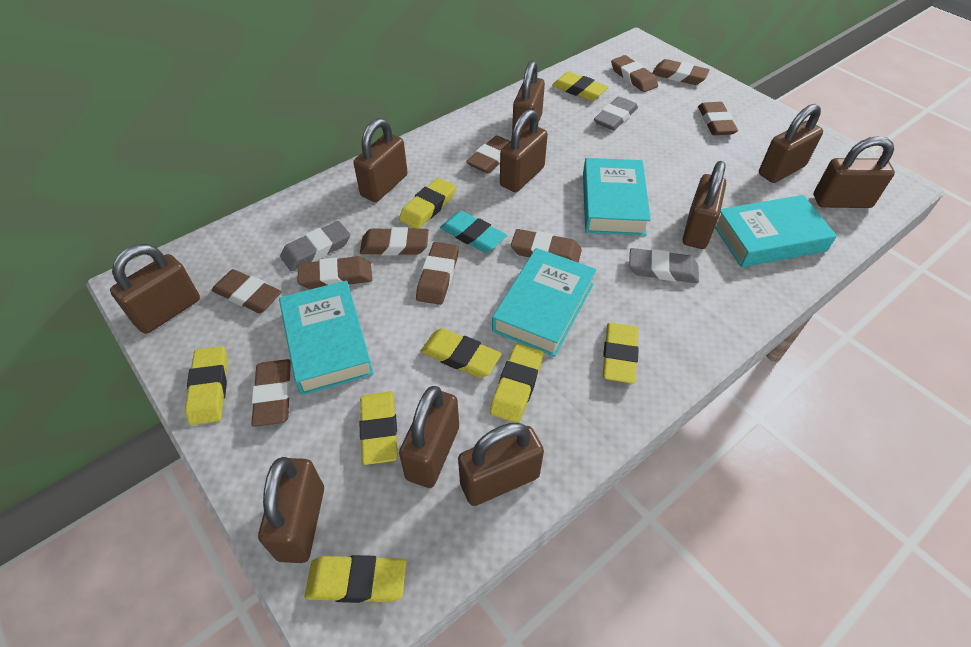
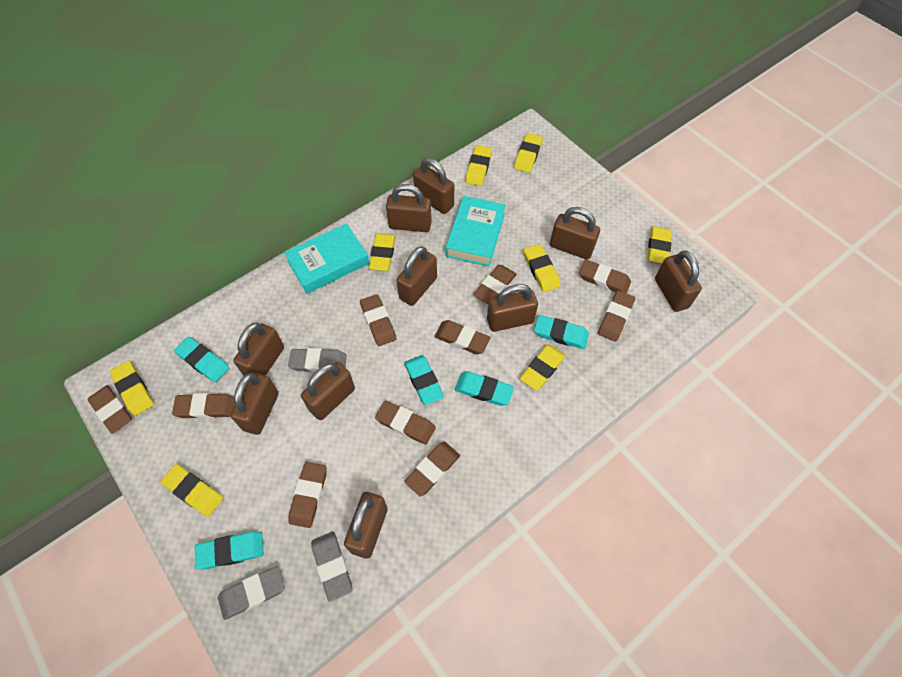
turquoise book: 4 -> 2
turquoise eraser: 1 -> 5

